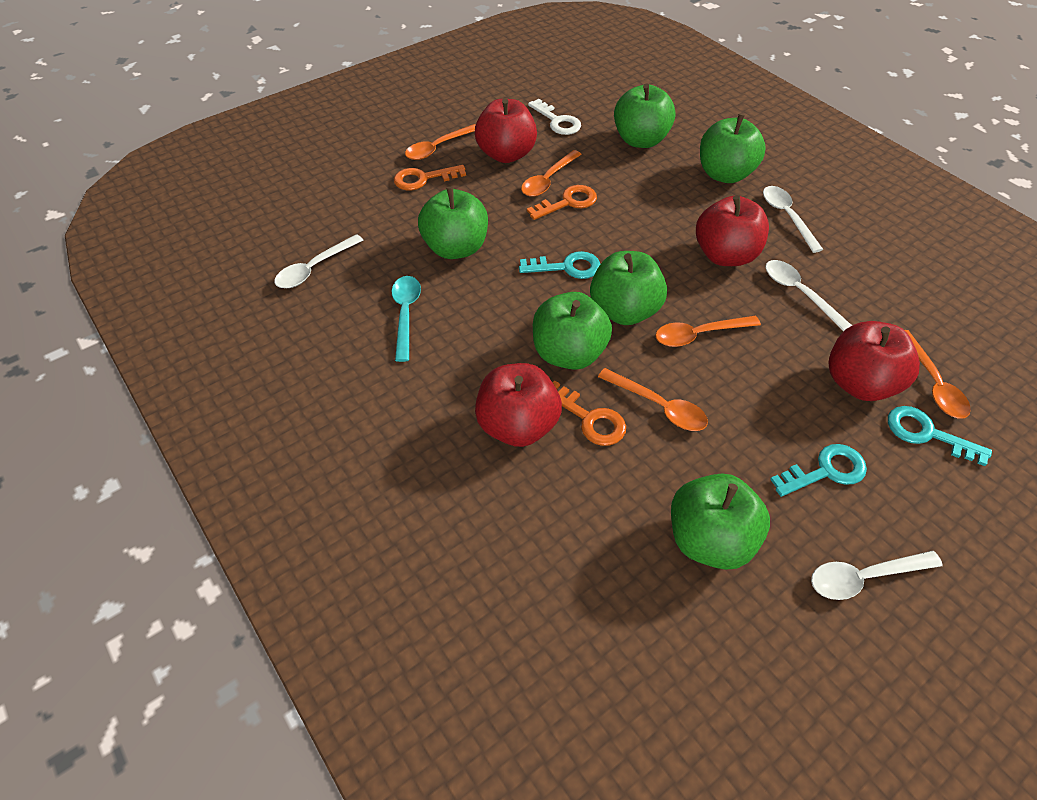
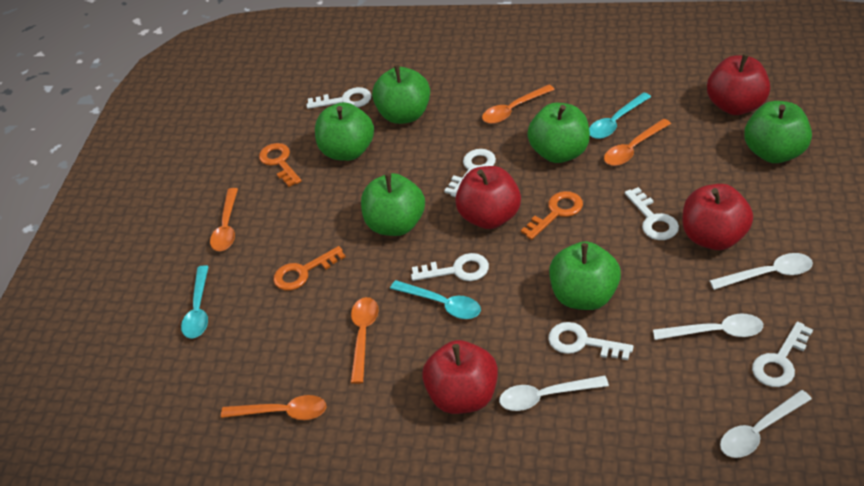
turquoise key: 3 -> 0
turquoise spoon: 1 -> 3
white key: 1 -> 6

